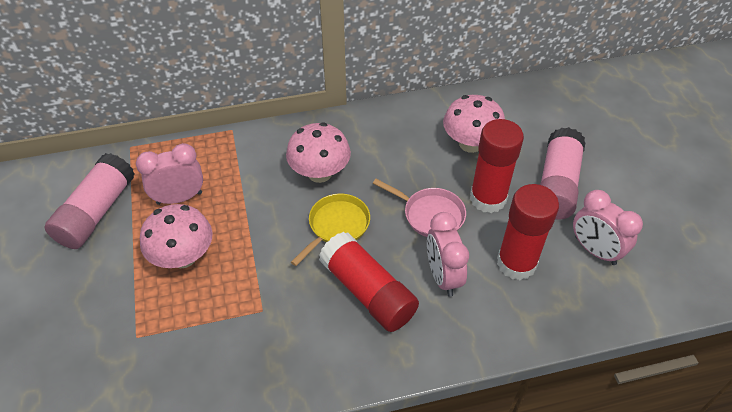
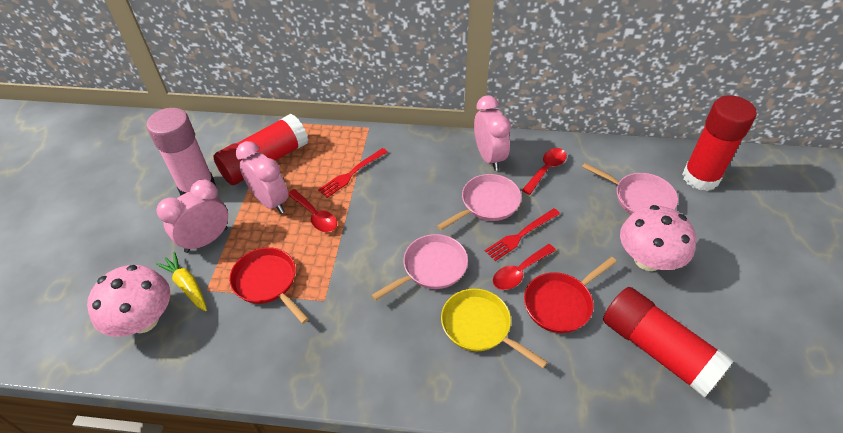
pink glue stick: 2 -> 1
pink mushroom: 3 -> 2
pink pan: 1 -> 3
red fork: 0 -> 2
red pan: 0 -> 2
red spoon: 0 -> 3
yellow carrot: 0 -> 1

